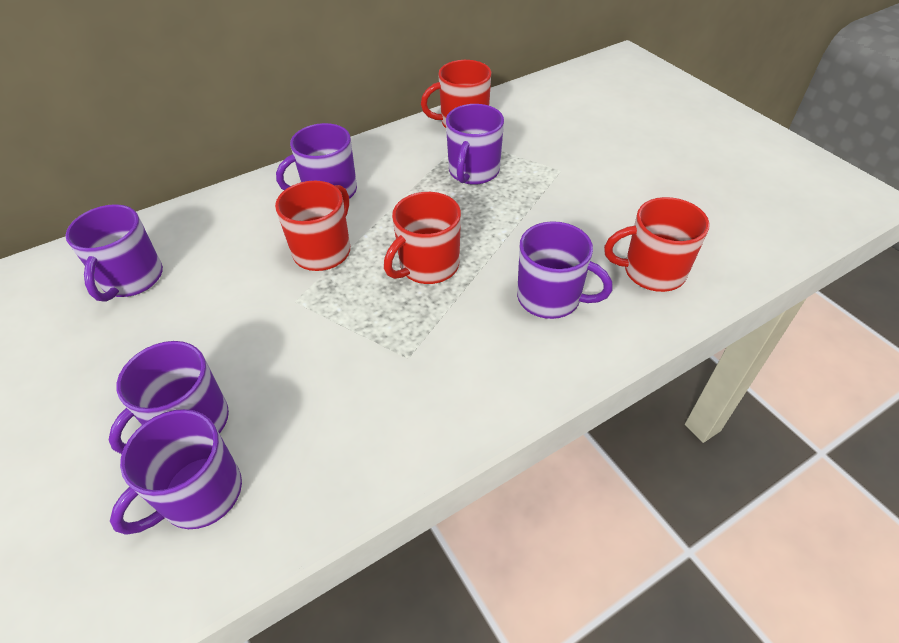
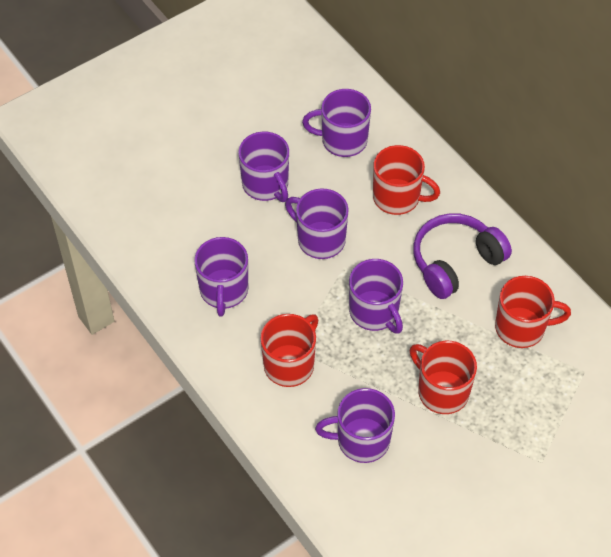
purple headphones: 0 -> 1

